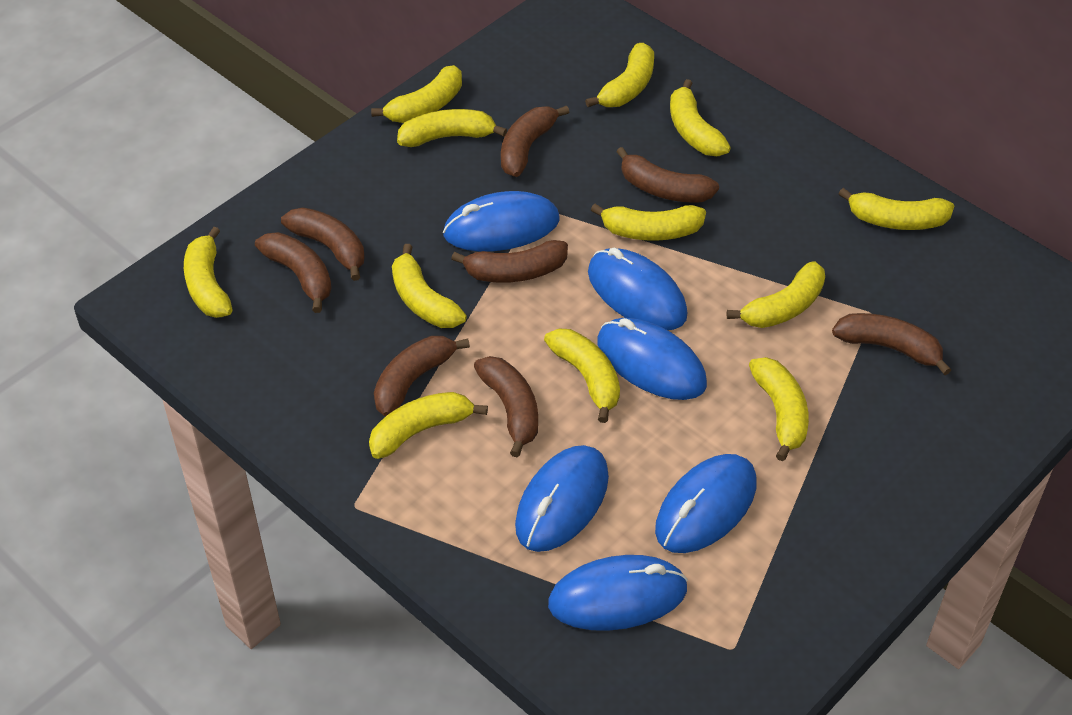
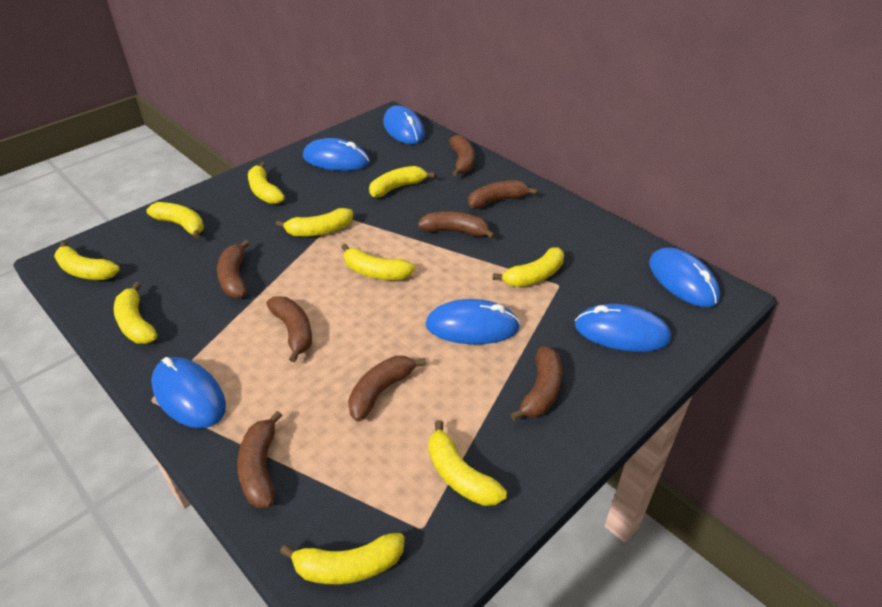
yellow banana: 12 -> 10

